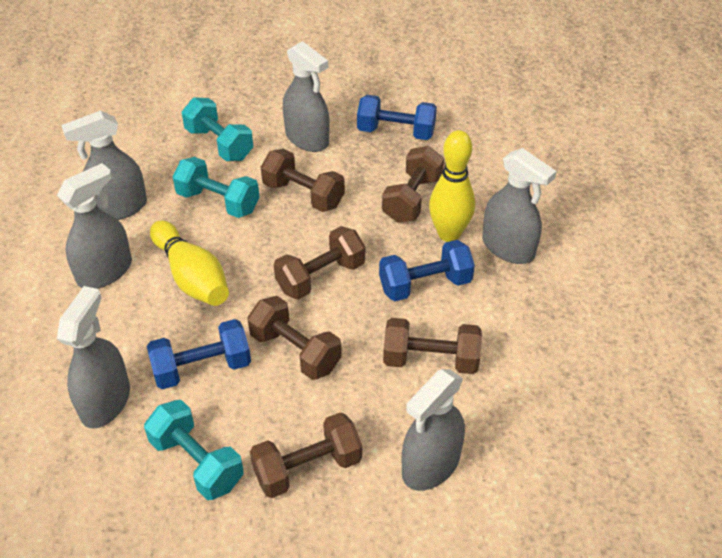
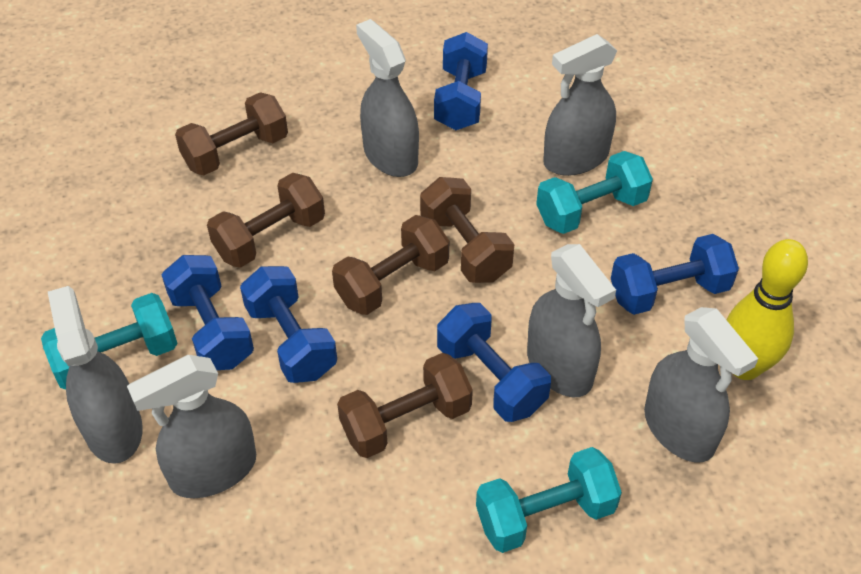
blue dumbbell: 3 -> 5
brown dumbbell: 6 -> 5
yellow bowling pin: 2 -> 1

